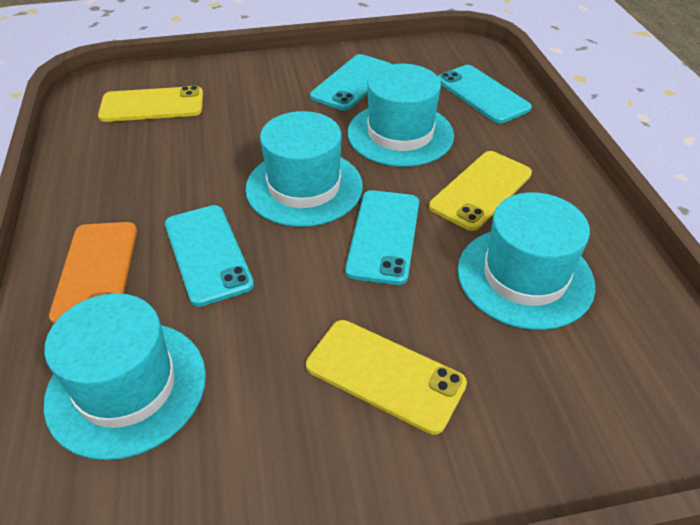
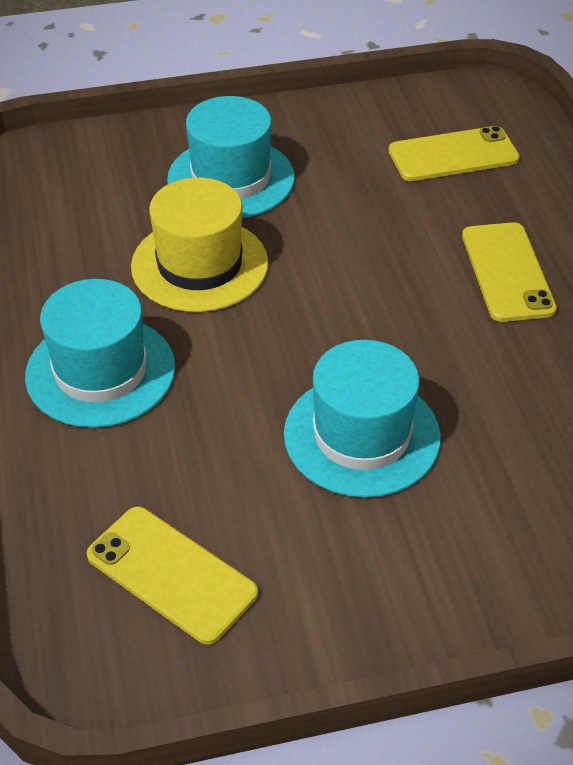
orange phone: 1 -> 0
turquoise hat: 4 -> 3
turquoise phone: 4 -> 0
yellow hat: 0 -> 1

